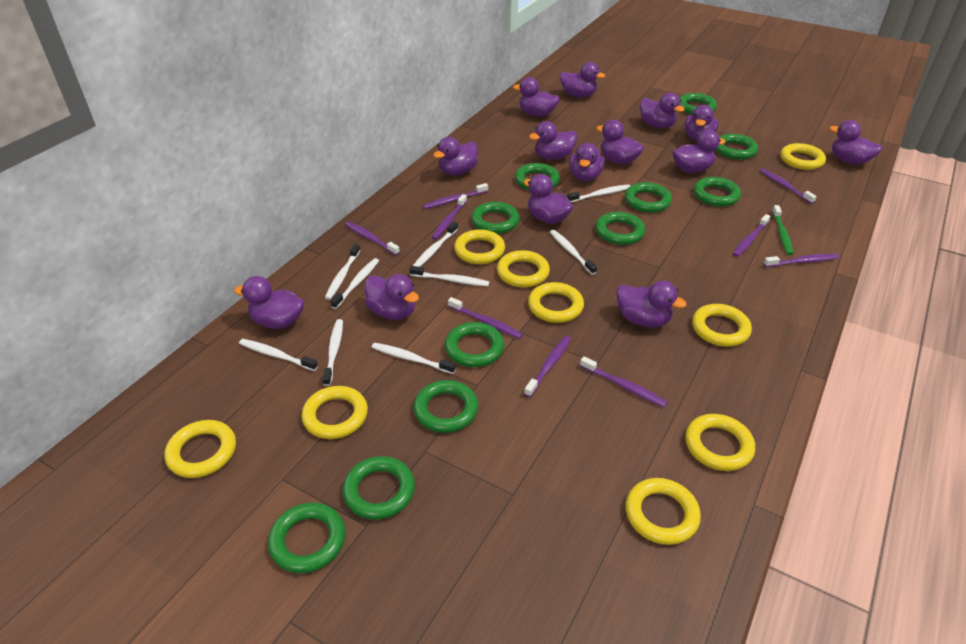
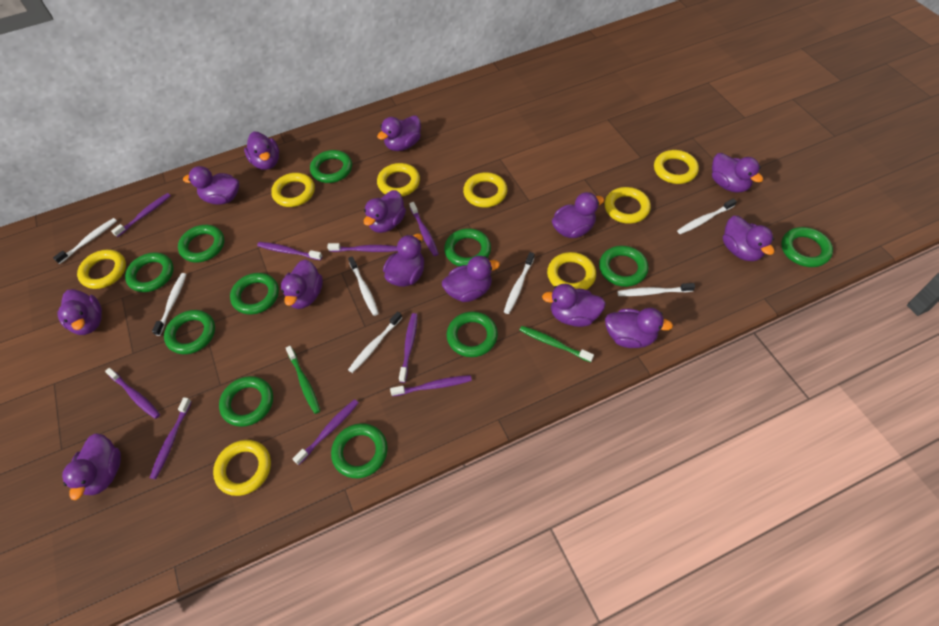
green toothbrush: 1 -> 2
white toothbrush: 9 -> 7
yellow ring: 9 -> 8

